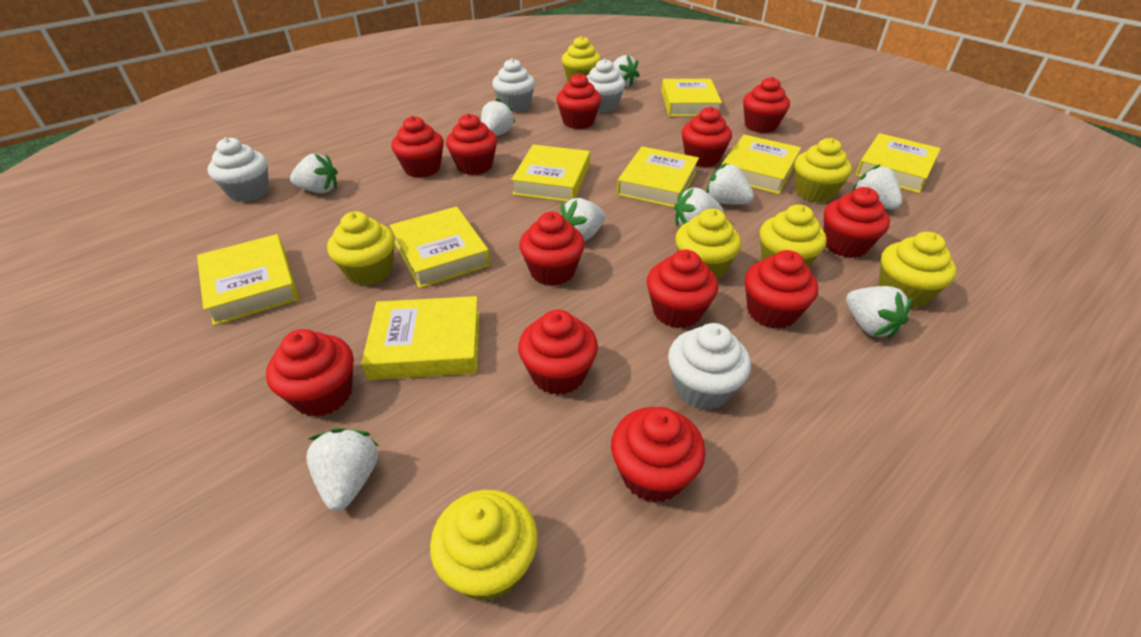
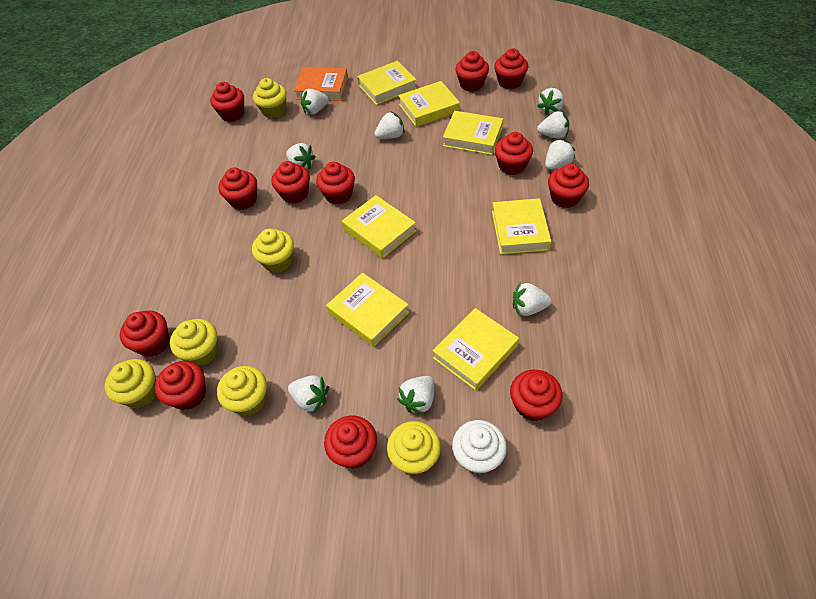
orange book: 0 -> 1
white cupcake: 4 -> 1
yellow book: 8 -> 7
yellow cupcake: 7 -> 6

